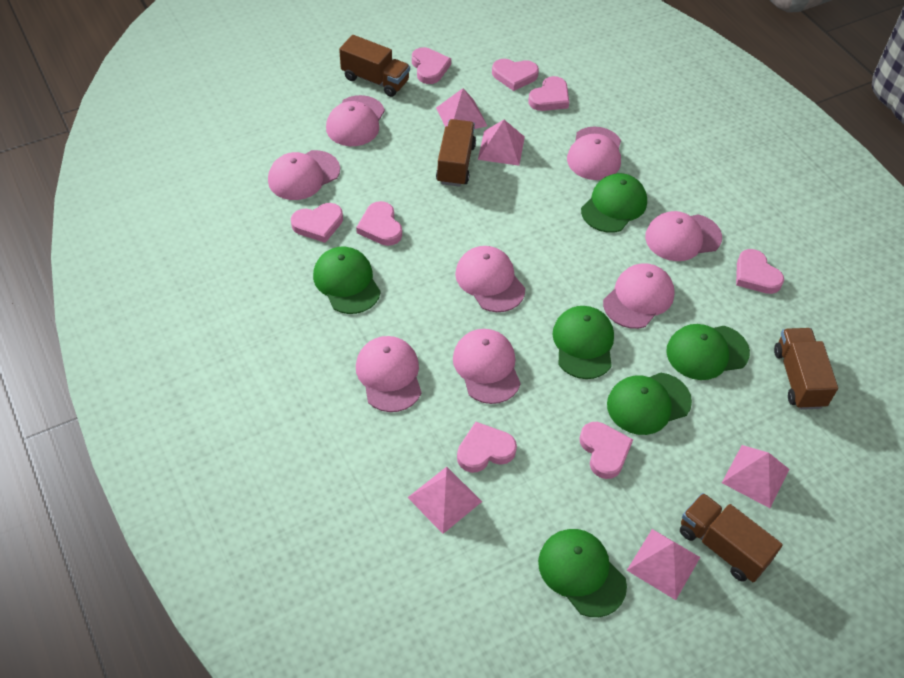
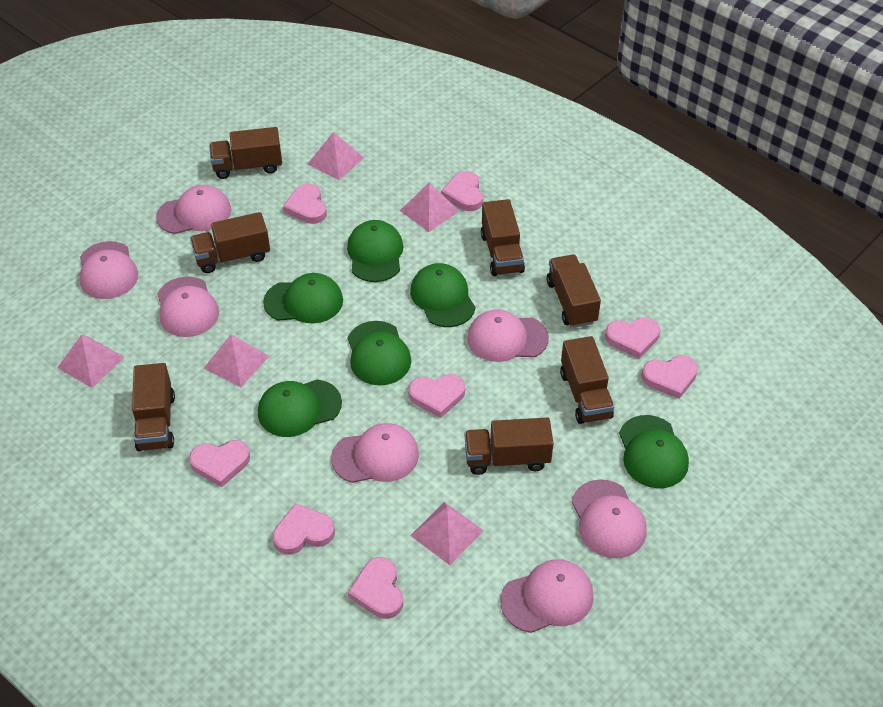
brown truck: 4 -> 7
pink cap: 8 -> 7

